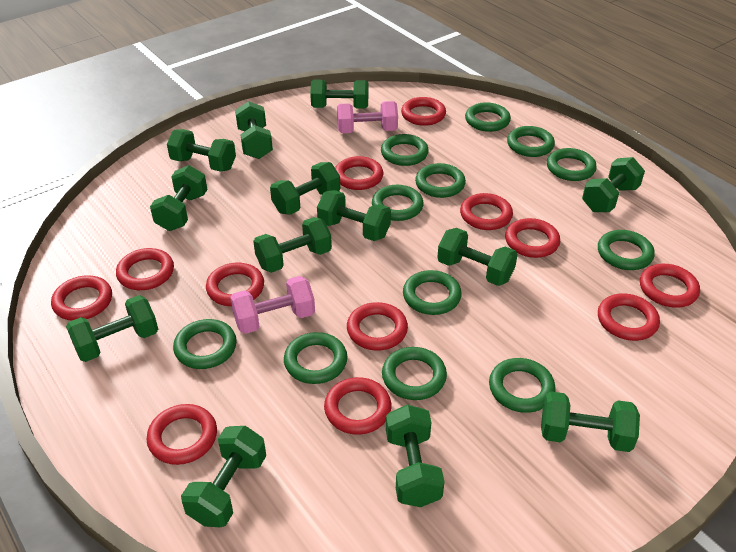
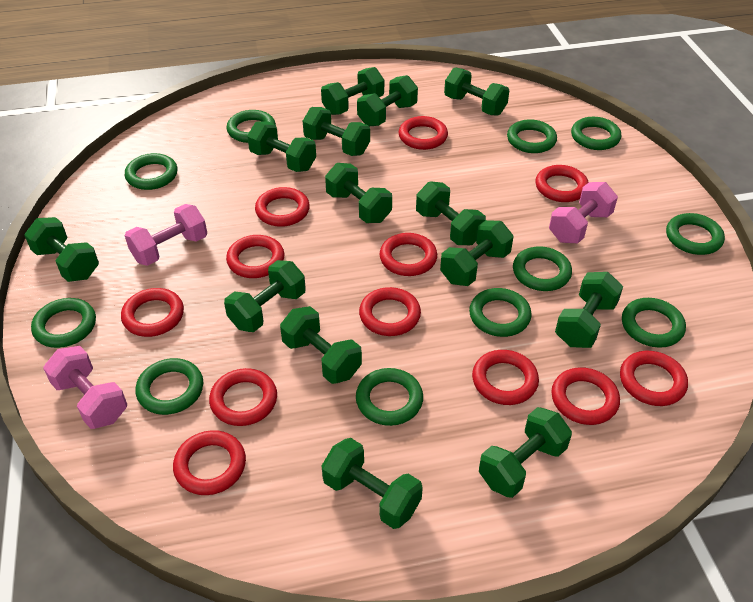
green dumbbell: 13 -> 14
green ring: 12 -> 11
pink dumbbell: 2 -> 3

